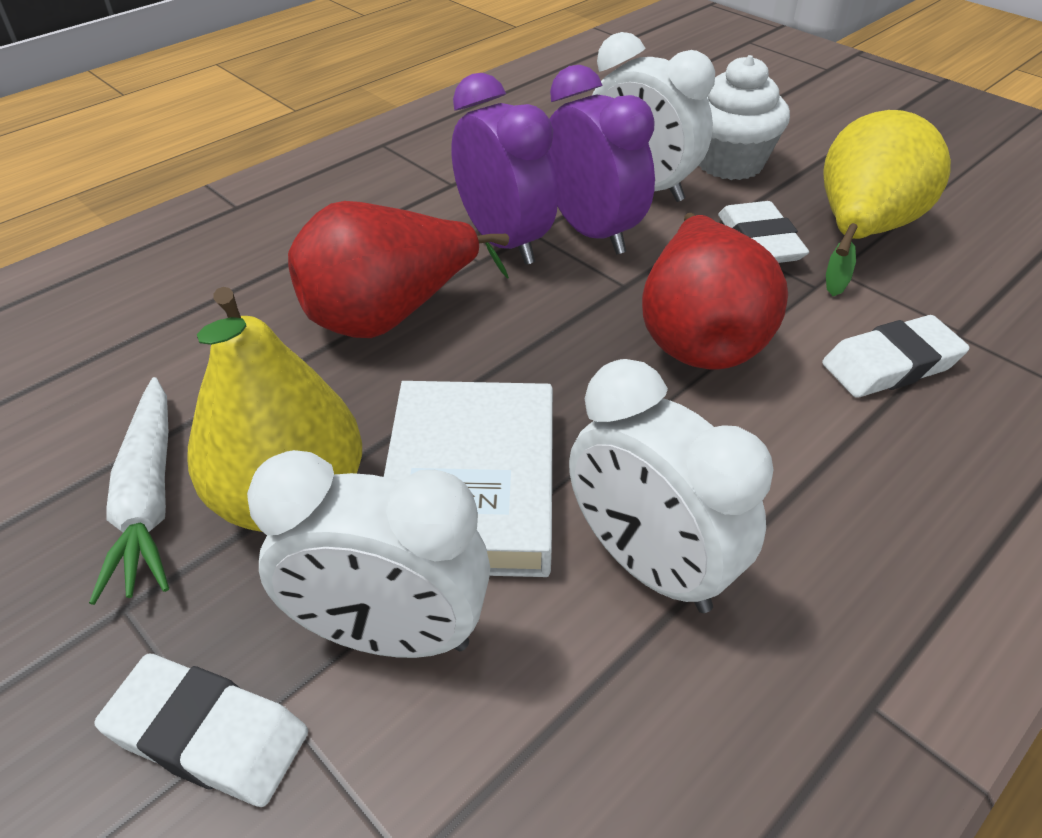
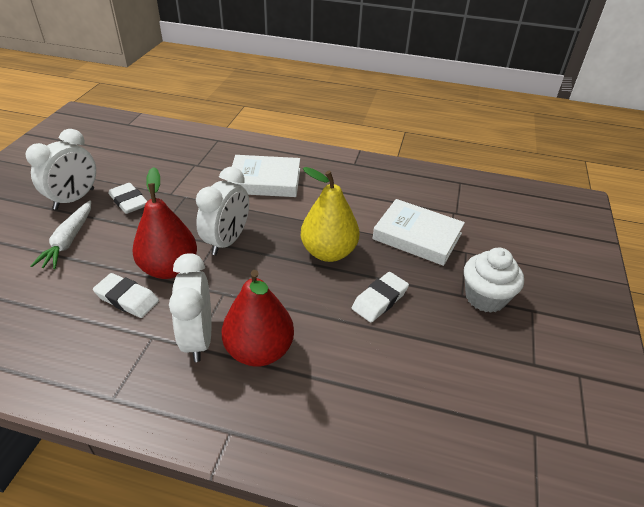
purple clock: 2 -> 0
white book: 1 -> 2
yellow pear: 2 -> 1

